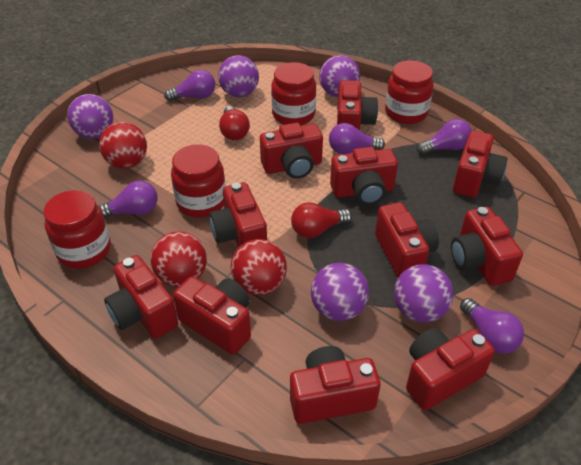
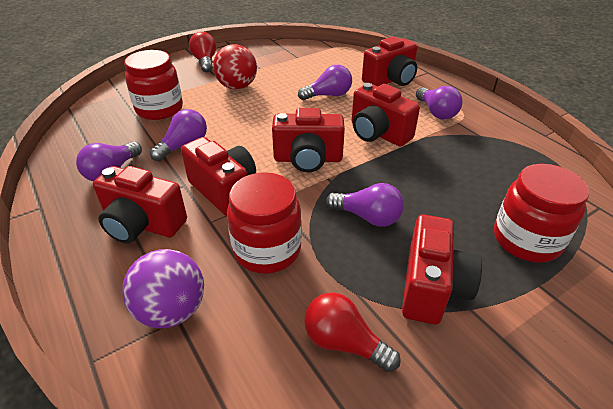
purple ball: 5 -> 1
red ball: 3 -> 1
red camera: 11 -> 6
red jar: 4 -> 3

